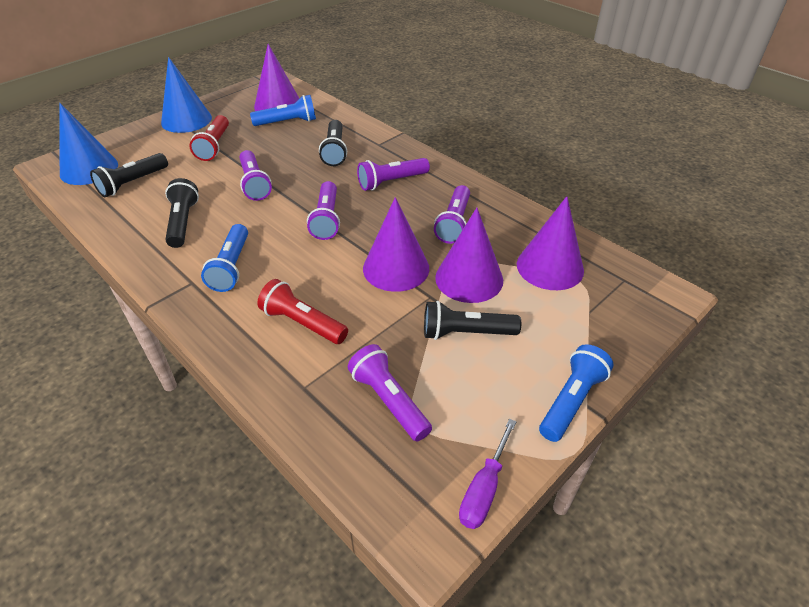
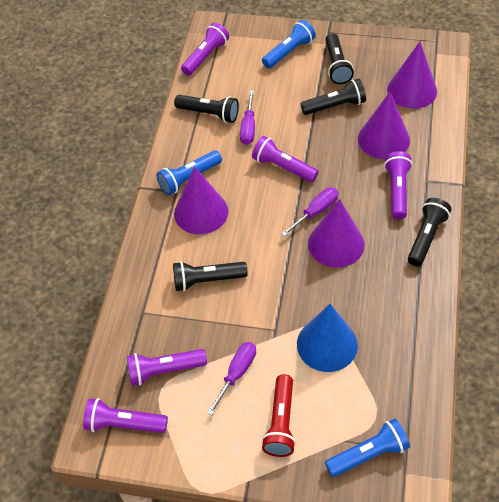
black flashlight: 4 -> 5
blue cone: 2 -> 1
purple screwdriver: 1 -> 3
red flashlight: 2 -> 1

